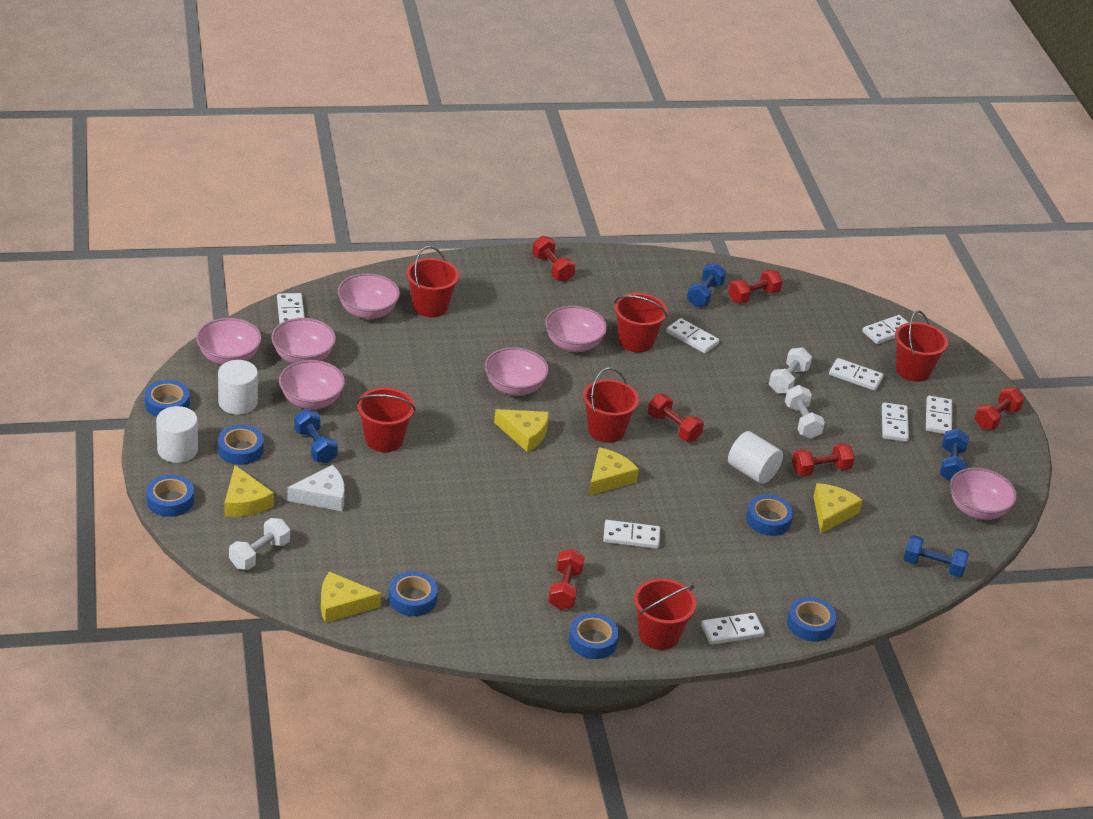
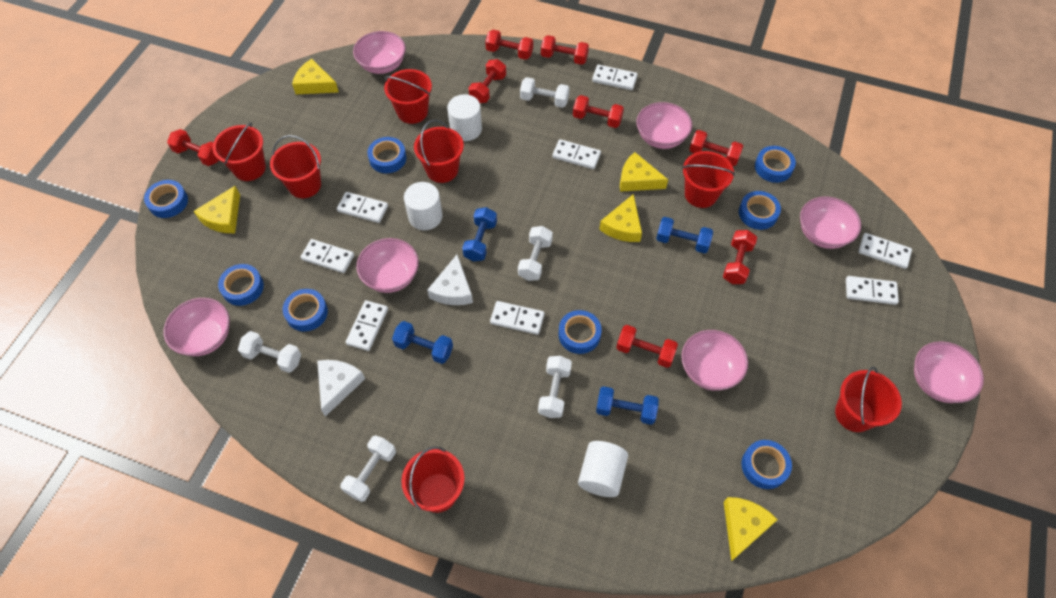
blue tape: 7 -> 8
red bucket: 6 -> 7
red dumbbell: 6 -> 8
white cheese: 1 -> 2
white dumbbell: 3 -> 5

